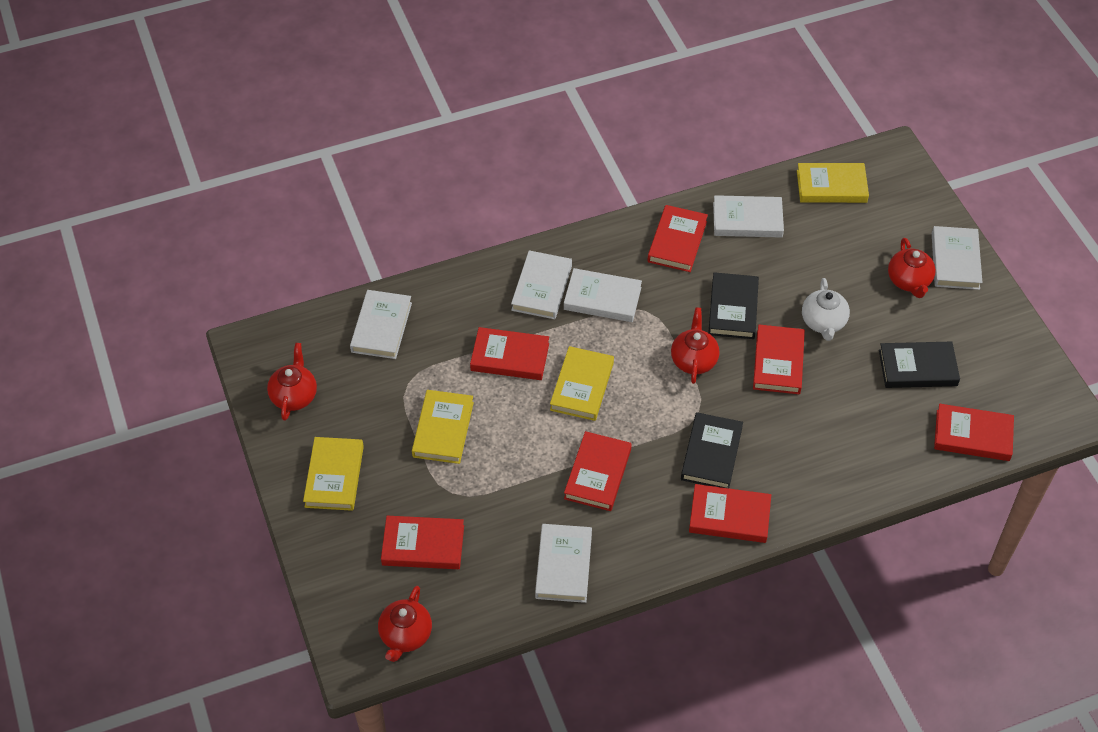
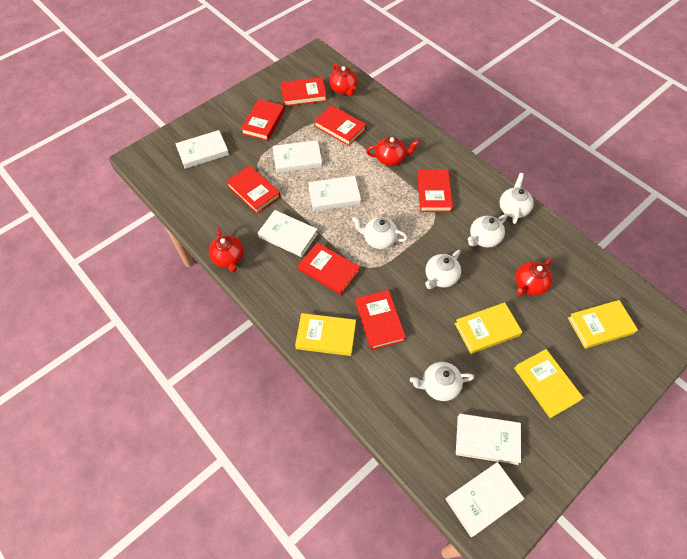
black book: 3 -> 0
white teapot: 1 -> 5

